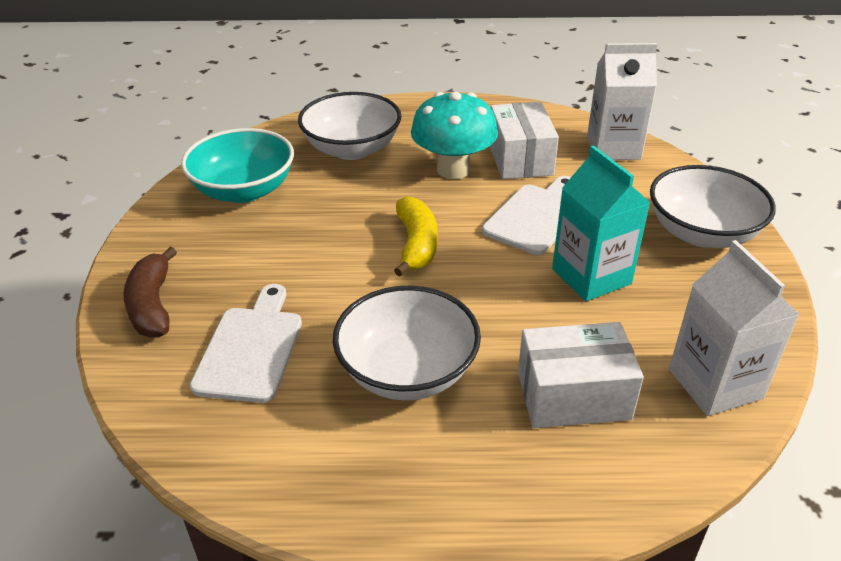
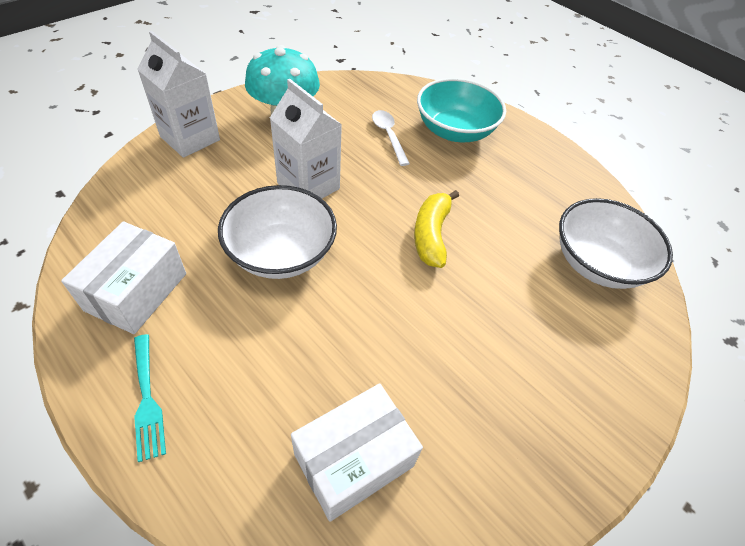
brown banana: 1 -> 0
turquoise carton: 1 -> 0
turquoise fork: 0 -> 1
white bowl: 3 -> 2
white cutting board: 2 -> 0
white spoon: 0 -> 1

